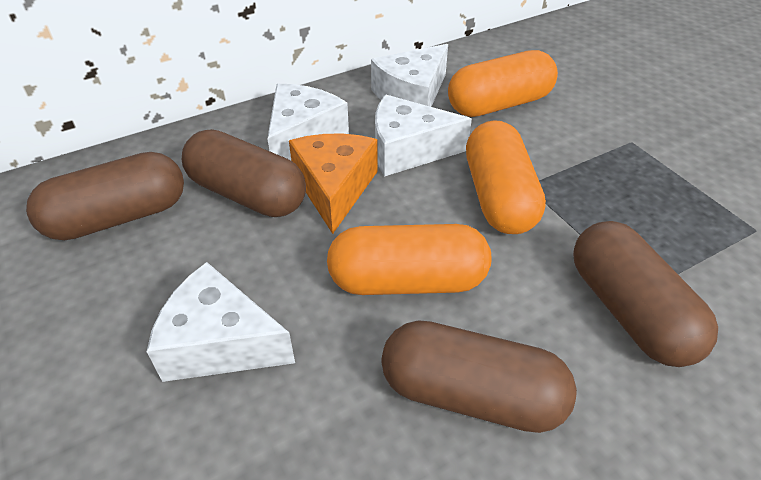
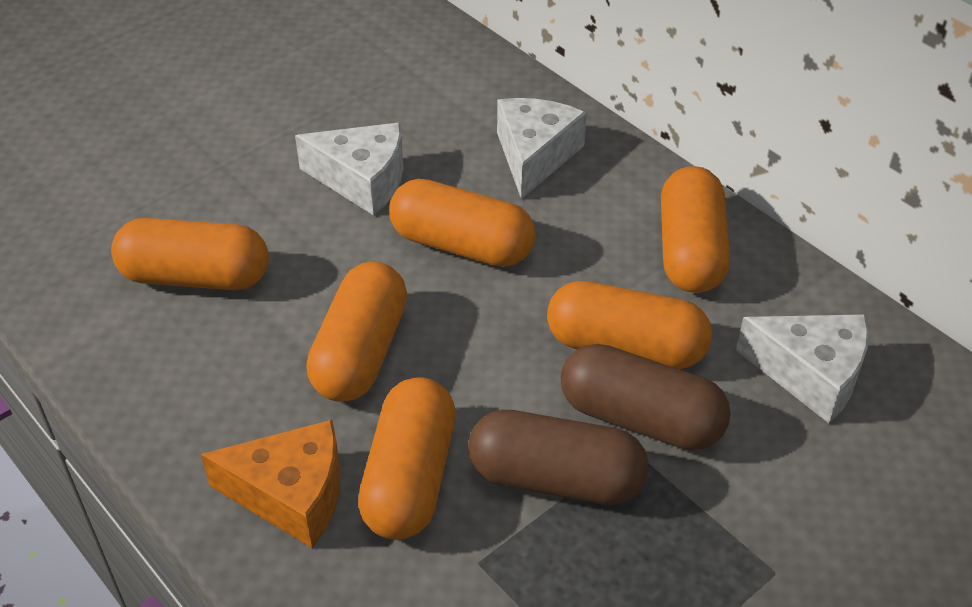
brown capsule: 4 -> 2
orange capsule: 3 -> 6
white cheese: 4 -> 3

